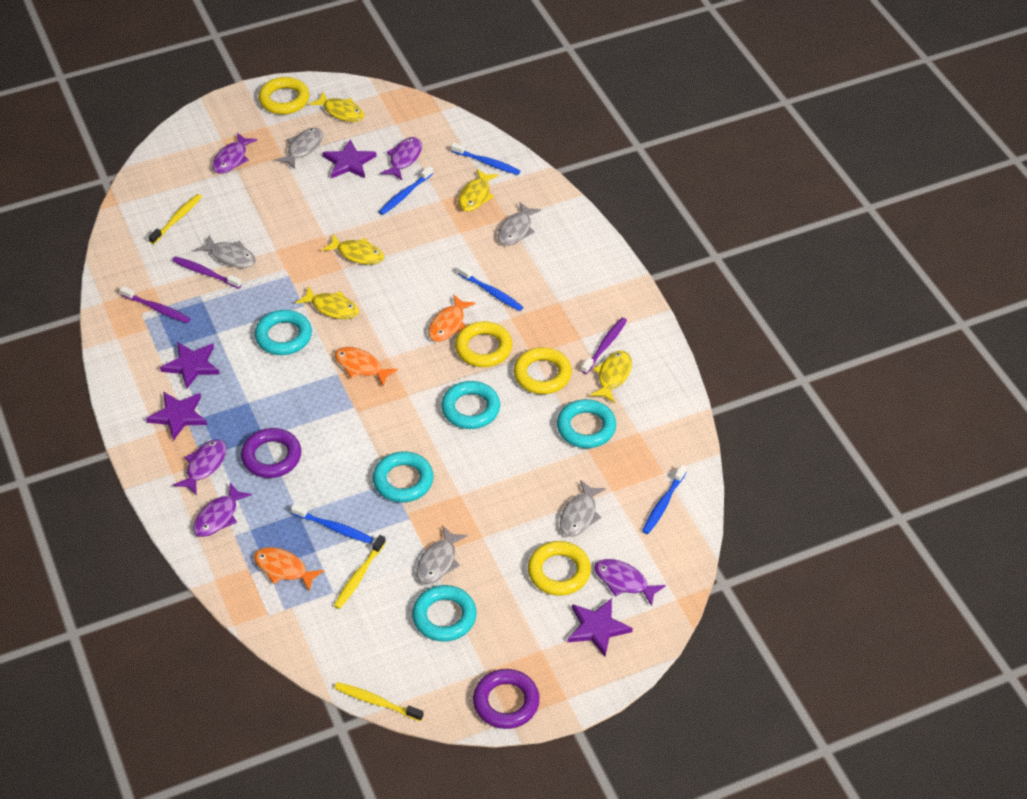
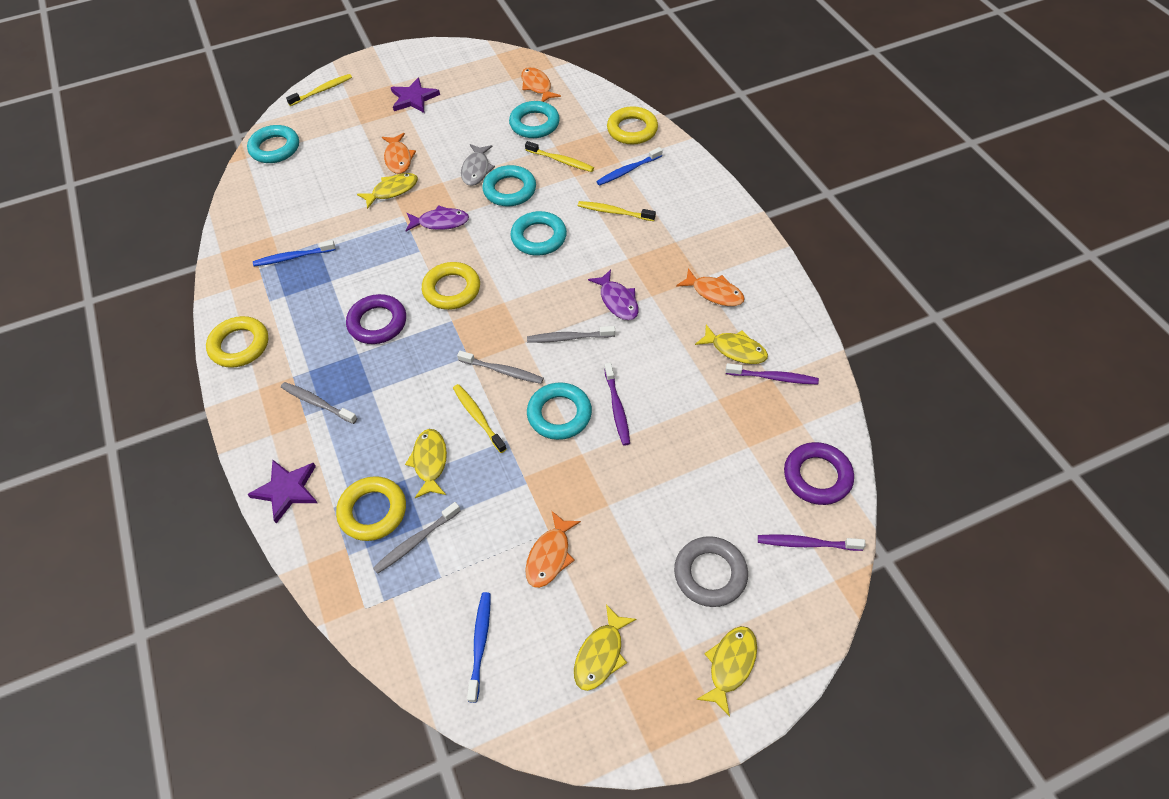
blue toothbrush: 5 -> 3
grey fish: 5 -> 1
grey ring: 0 -> 1
grey toothbrush: 0 -> 4
orange fish: 3 -> 4
purple fish: 5 -> 2
purple star: 4 -> 2
yellow toothbrush: 3 -> 4

